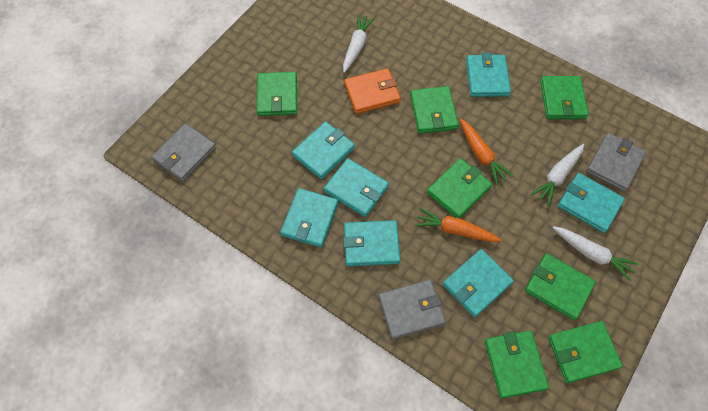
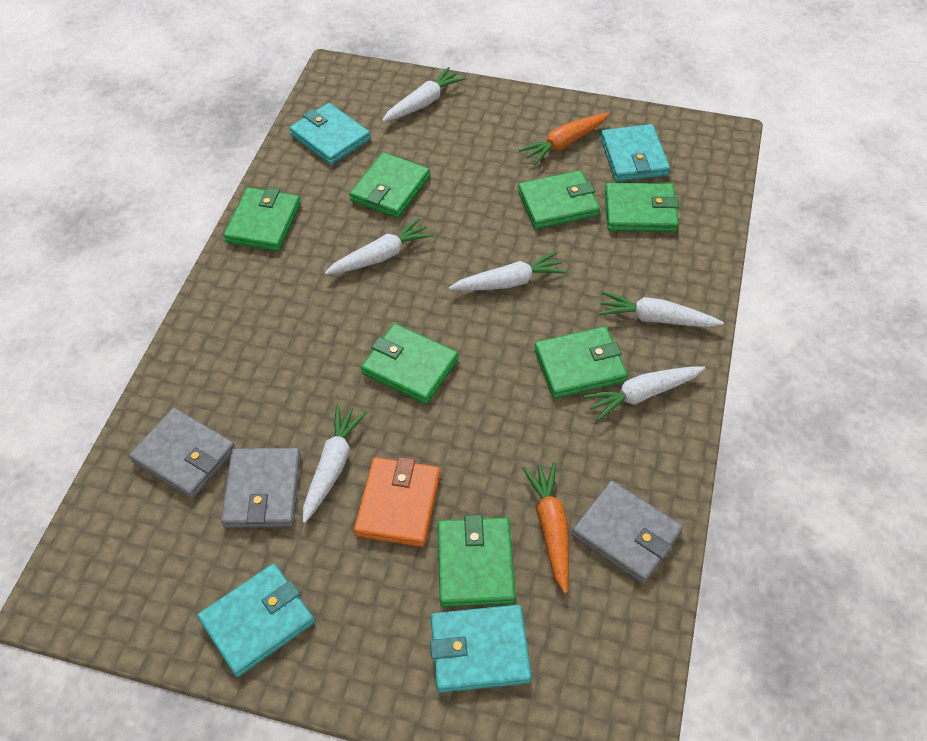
turquoise wallet: 7 -> 4
white carrot: 3 -> 6

